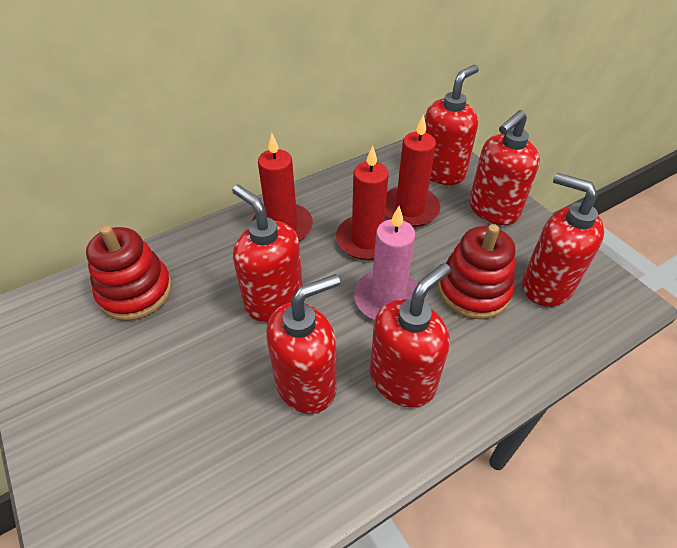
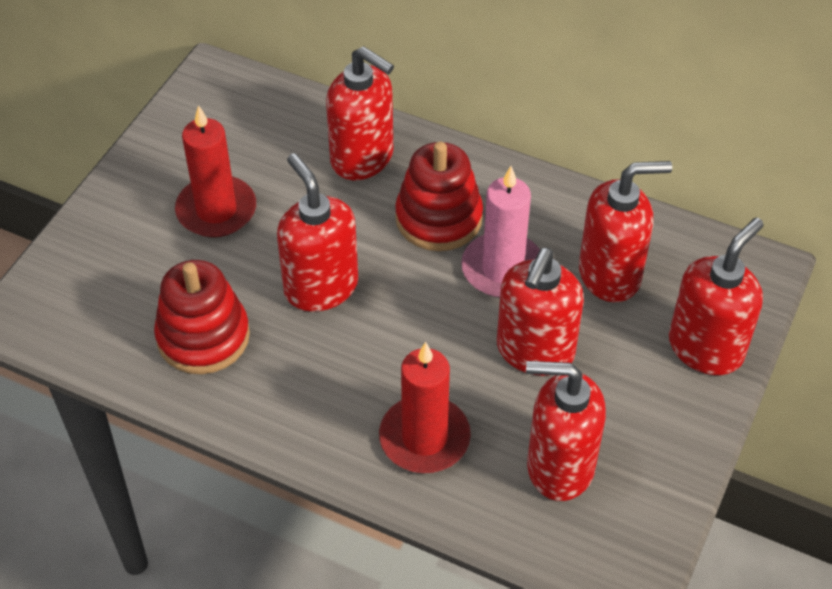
red candle: 3 -> 2

